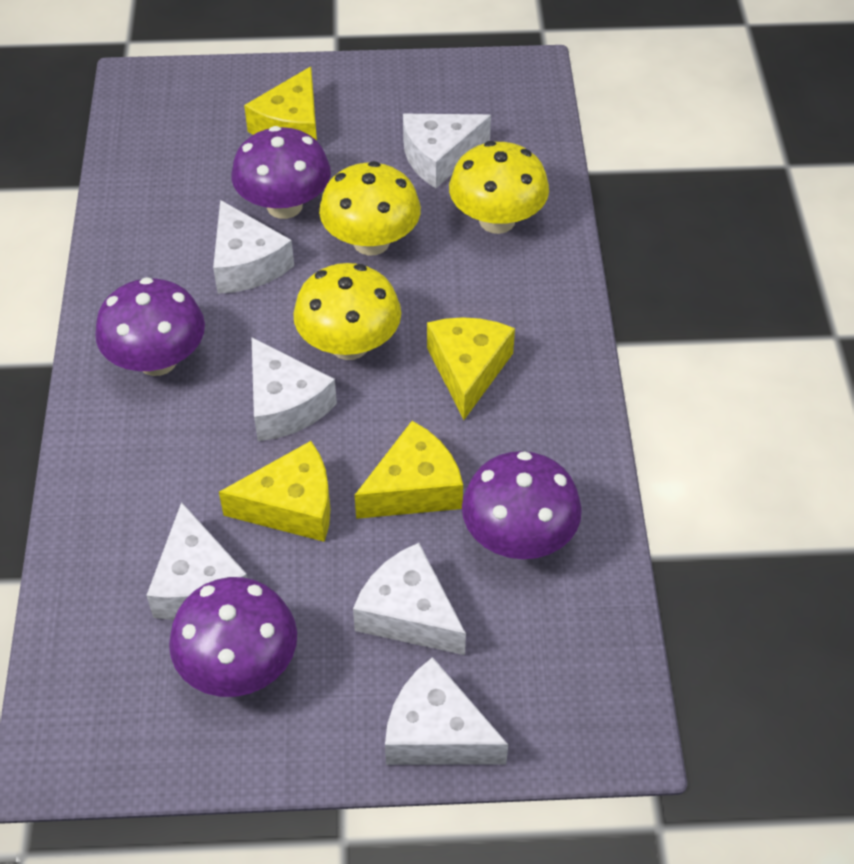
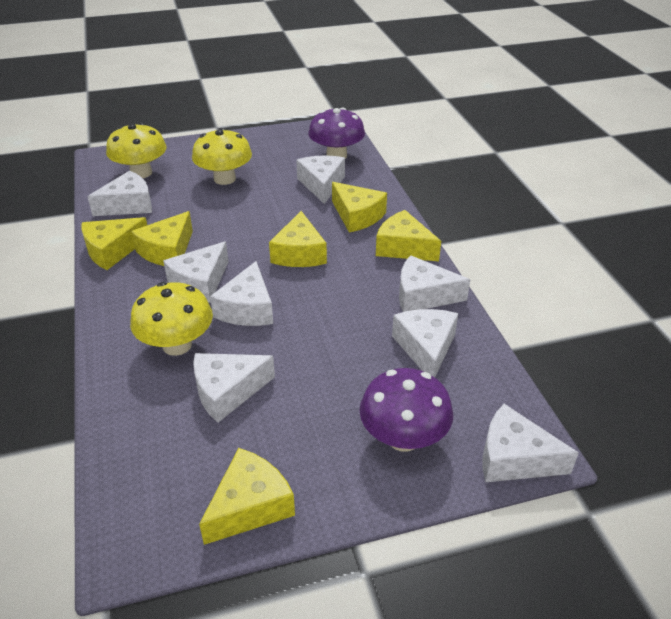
purple mushroom: 4 -> 2
white cheese: 6 -> 8
yellow cheese: 4 -> 6

